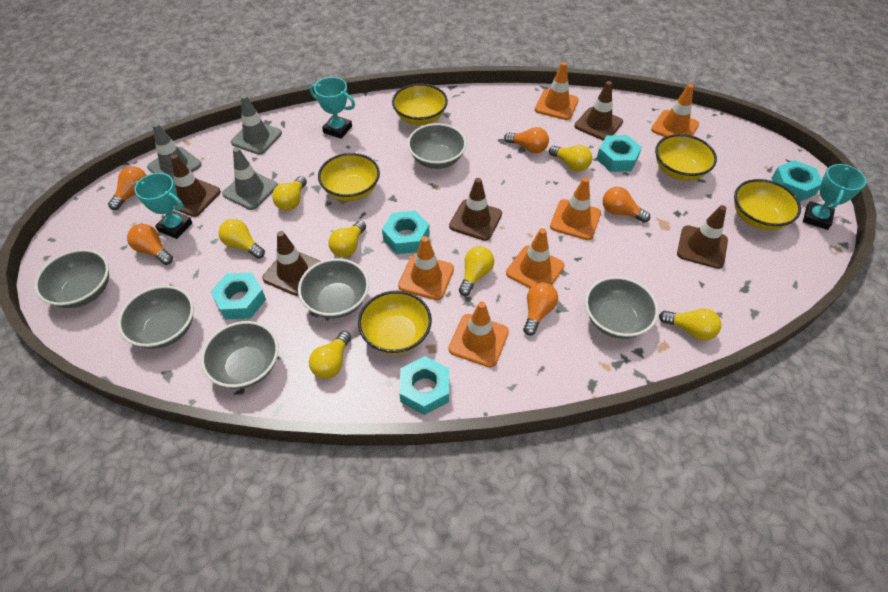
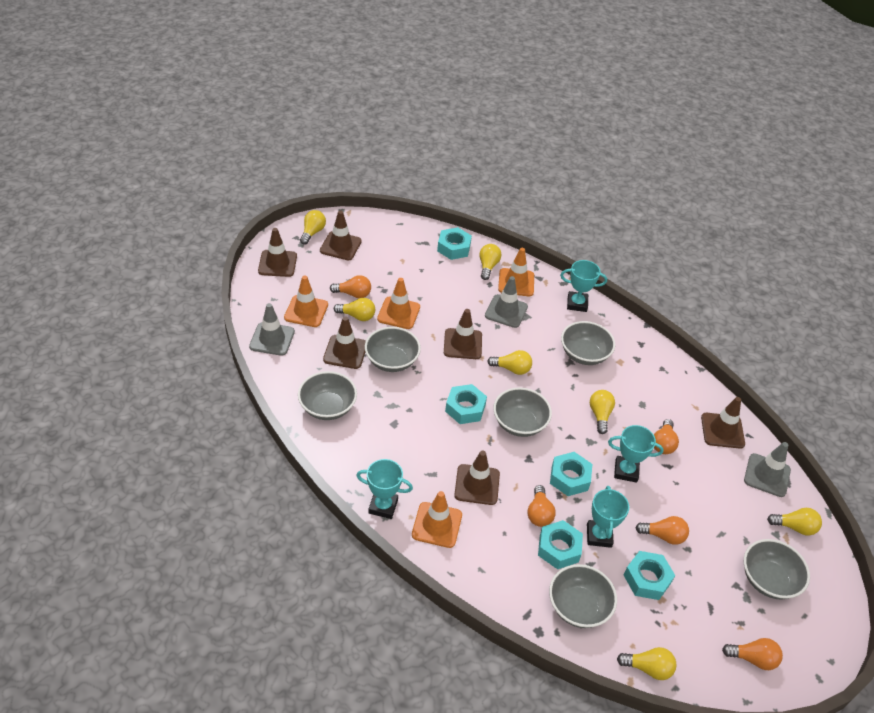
brown traffic cone: 5 -> 6
orange traffic cone: 6 -> 4
turquoise trophy: 3 -> 4
yellow bowl: 5 -> 0

